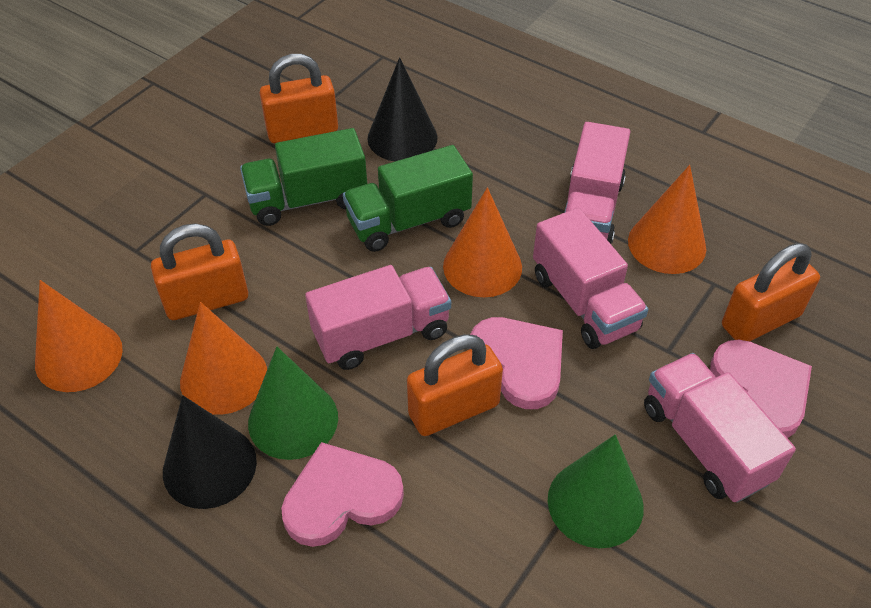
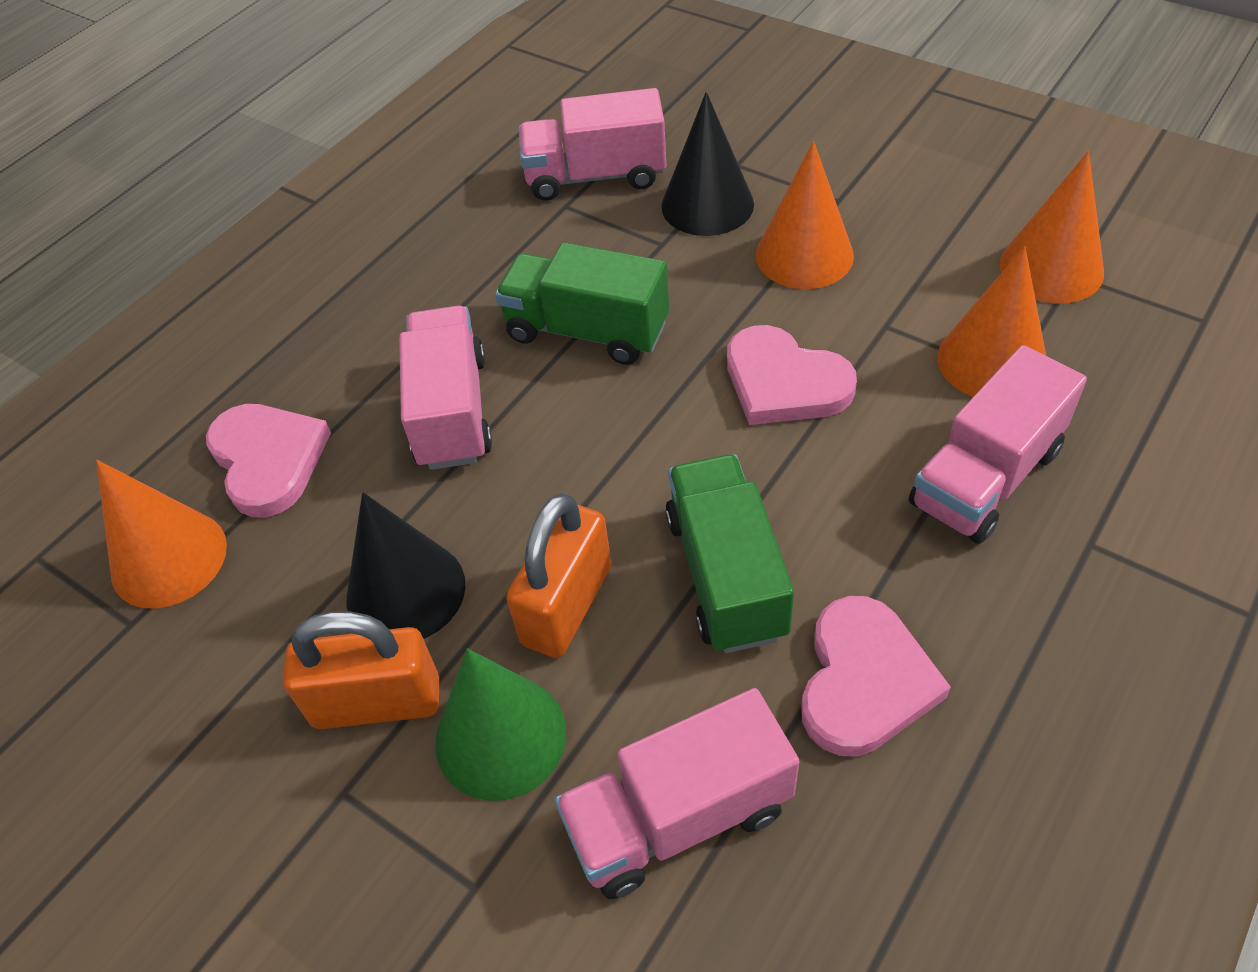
green cone: 2 -> 1
orange padlock: 4 -> 2

